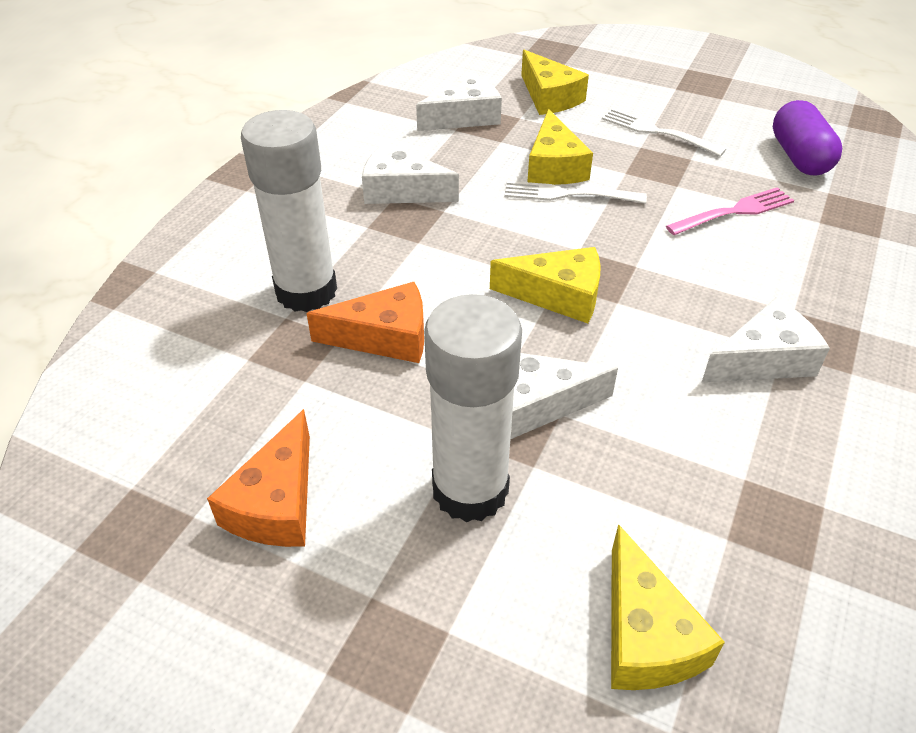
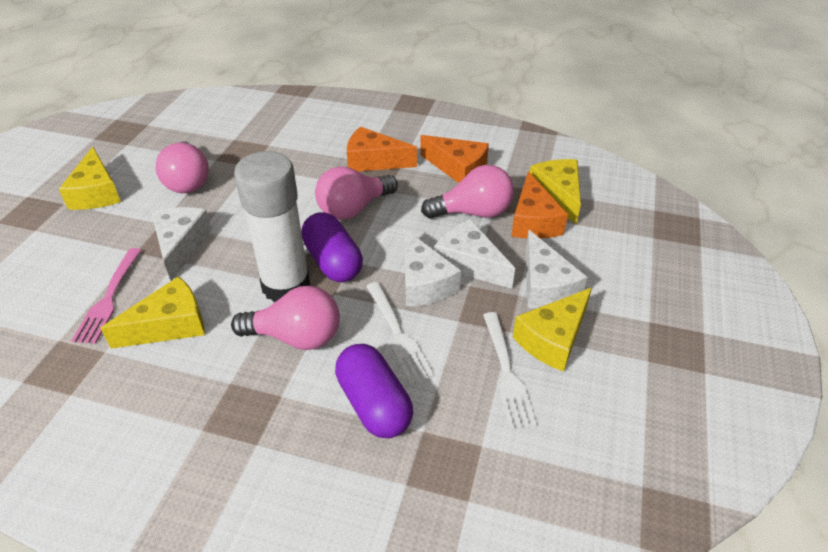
orange cheese: 2 -> 3
pink light bulb: 0 -> 4
purple capsule: 1 -> 2
white glue stick: 2 -> 1

